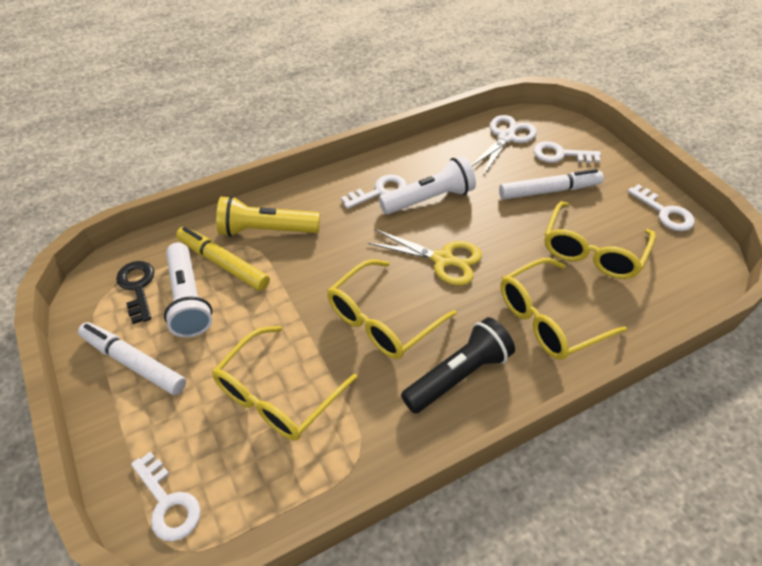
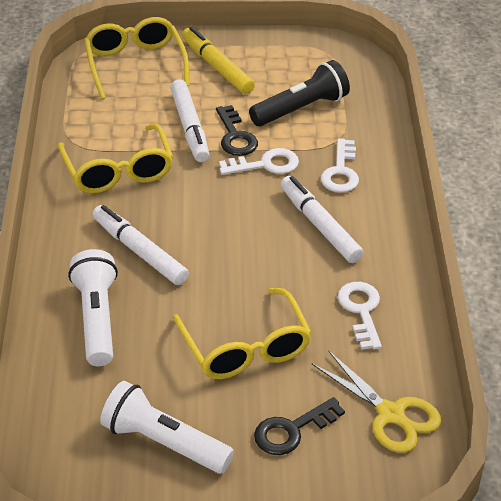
black key: 1 -> 2
white key: 4 -> 3
white marker: 2 -> 3
white scissors: 1 -> 0
yellow flashlight: 1 -> 0
yellow glasses: 4 -> 3

